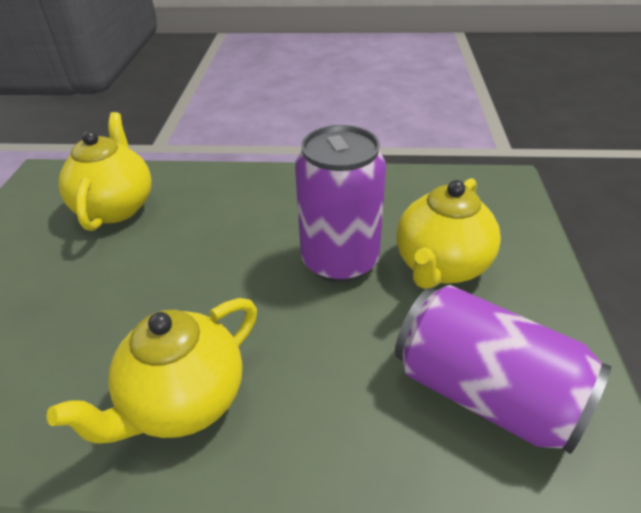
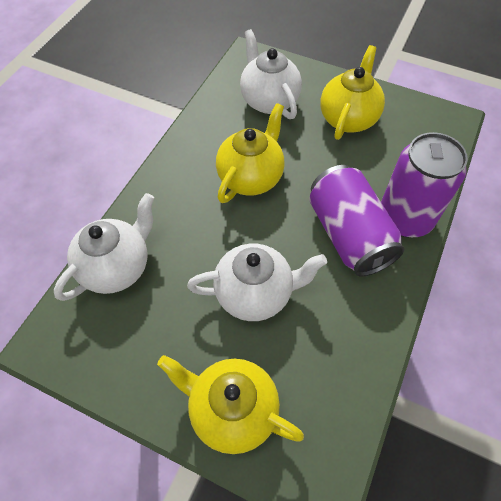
white teapot: 0 -> 3

